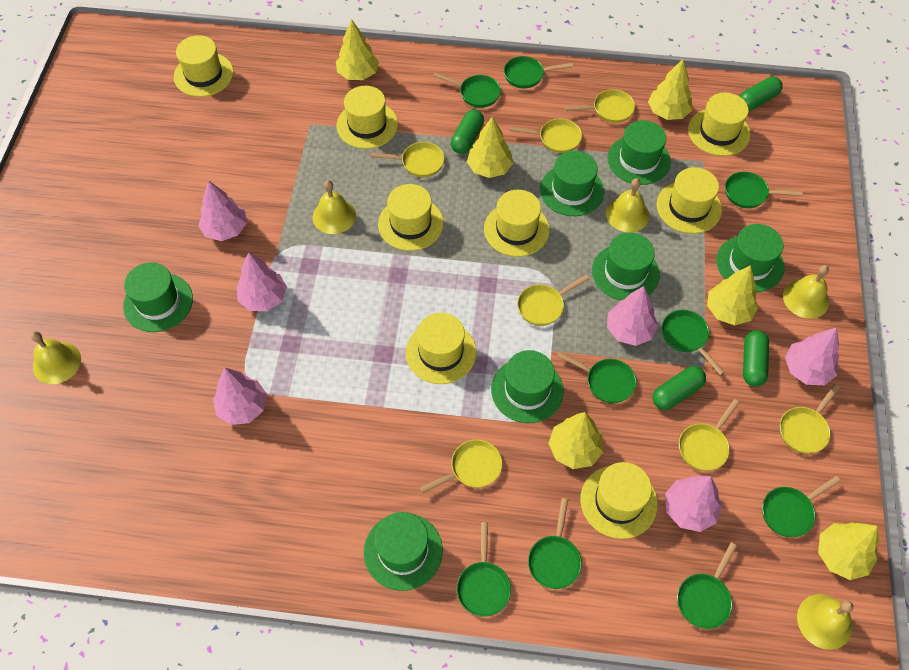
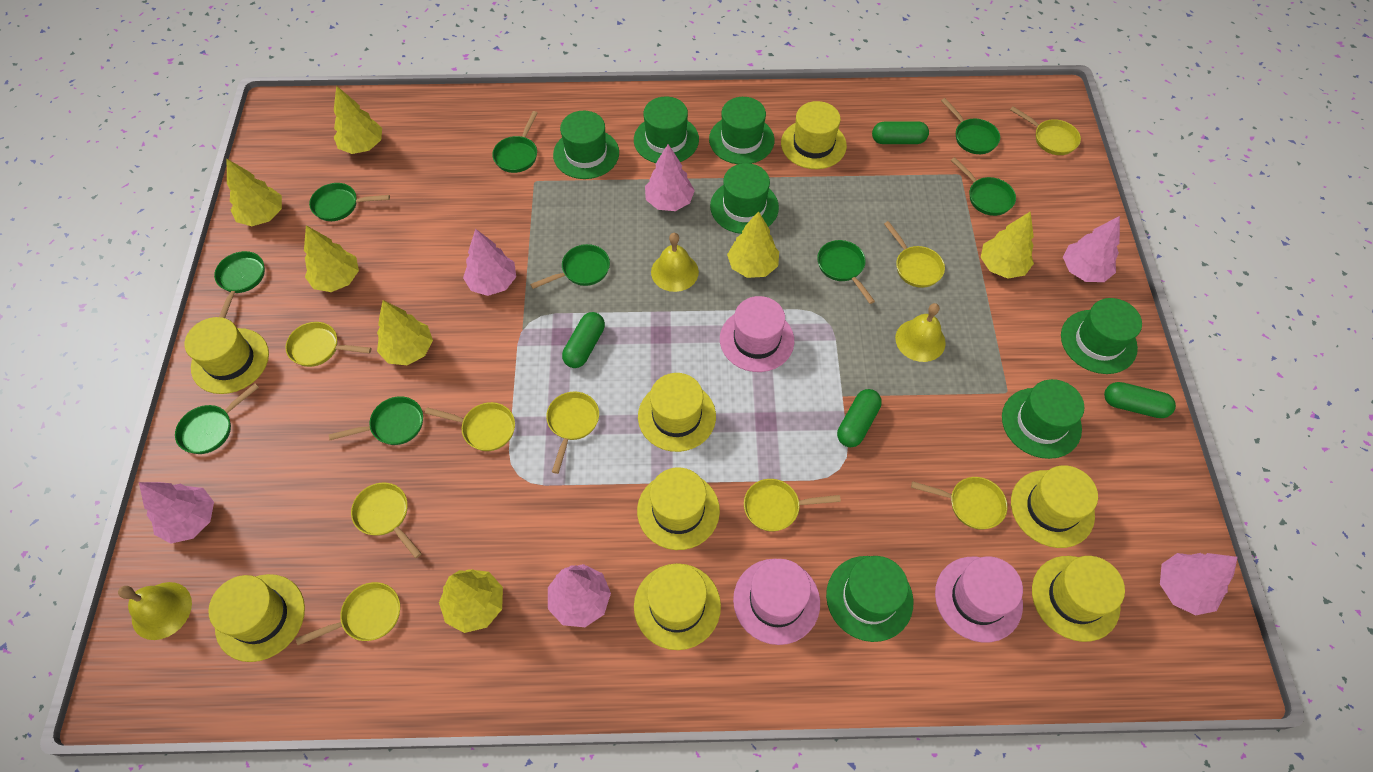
pink hat: 0 -> 3
yellow bell: 5 -> 3
yellow pan: 7 -> 9
yellow tree: 6 -> 7

